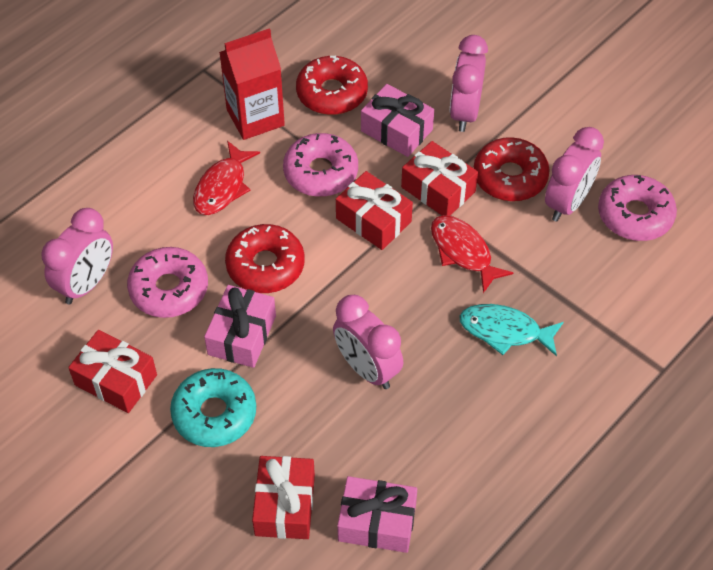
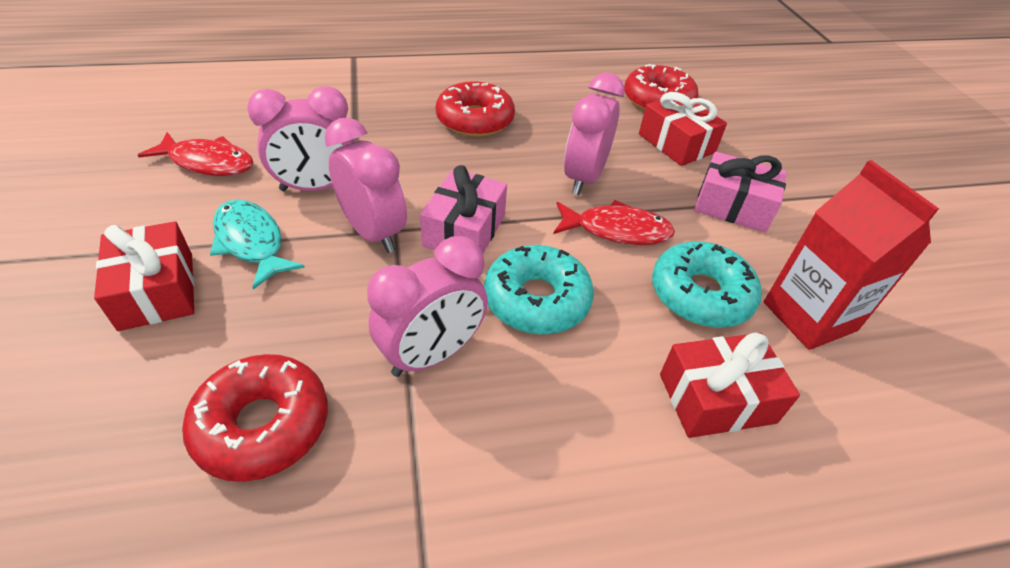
pink donut: 3 -> 0
pink gift: 3 -> 2
red gift: 4 -> 3
turquoise donut: 1 -> 2

